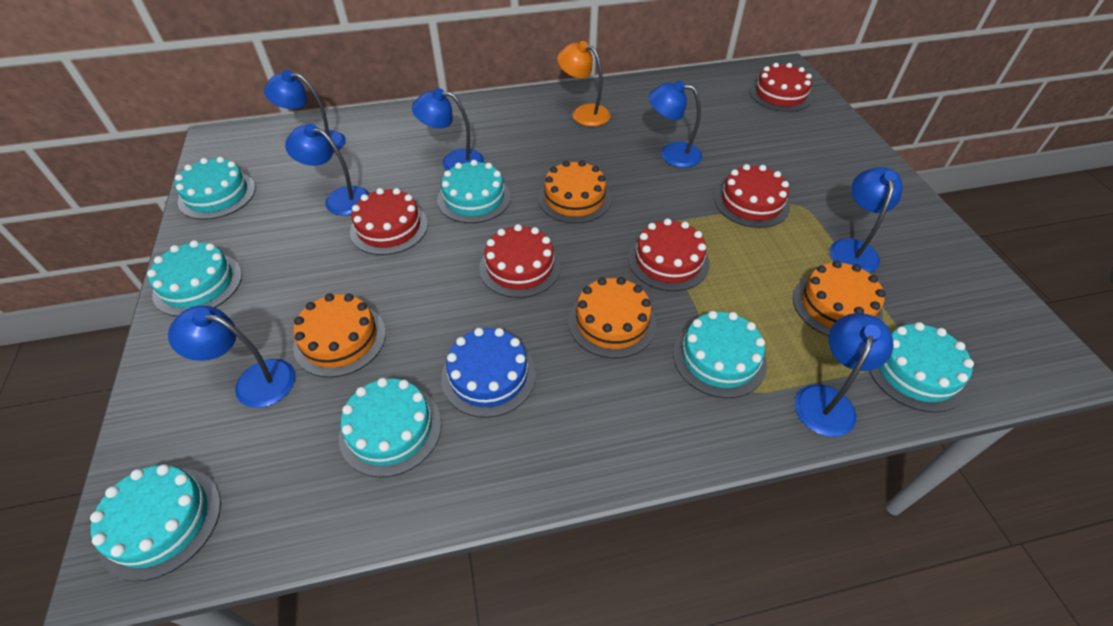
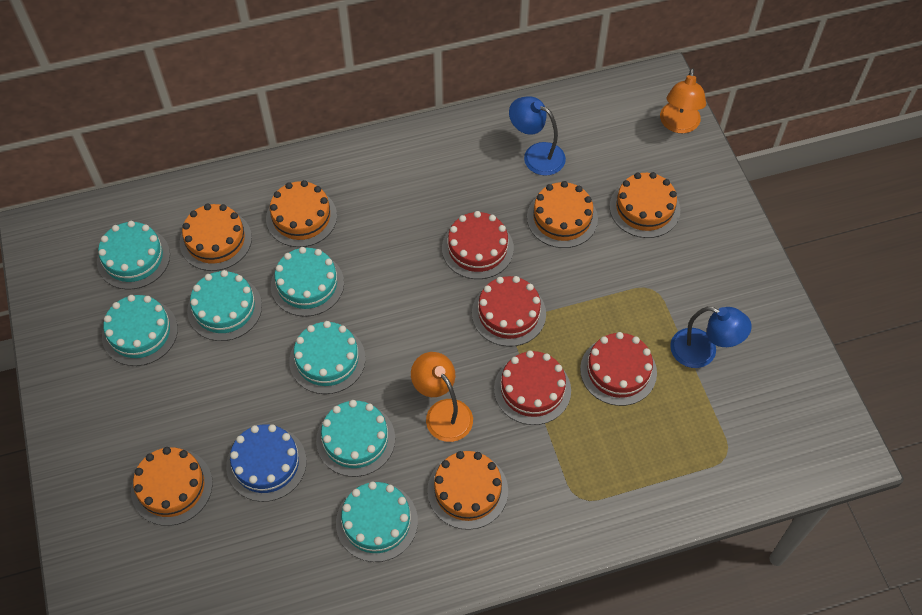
blue lamp: 7 -> 2
orange cake: 4 -> 6
orange lamp: 1 -> 2
red cake: 5 -> 4

